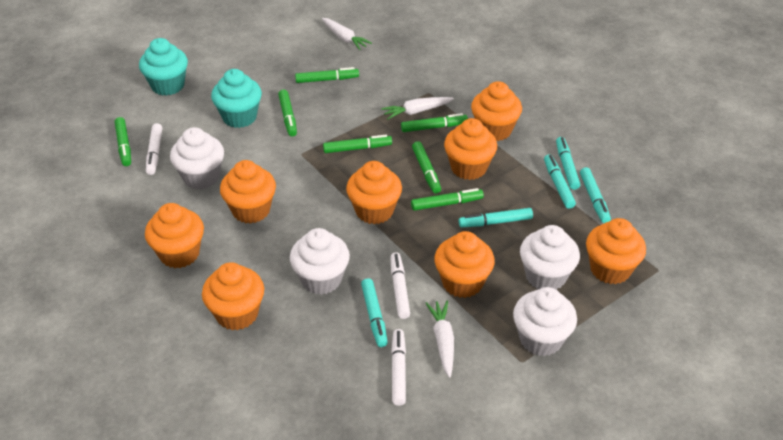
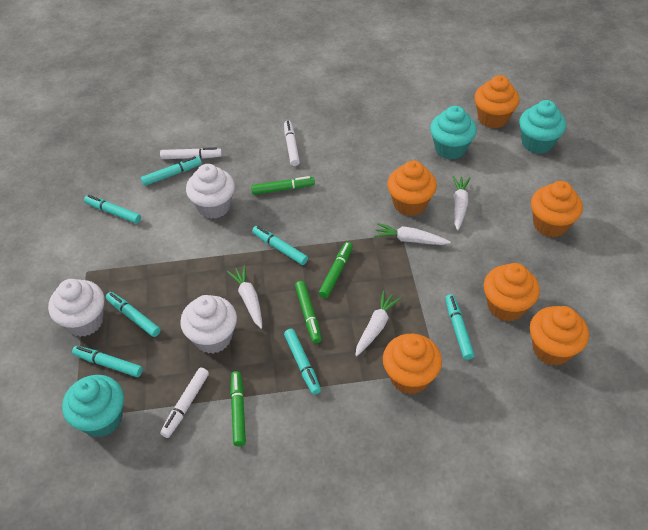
green marker: 7 -> 4
orange cupcake: 8 -> 6
turquoise cupcake: 2 -> 3
turquoise marker: 5 -> 7
white carrot: 3 -> 4
white cupcake: 4 -> 3

